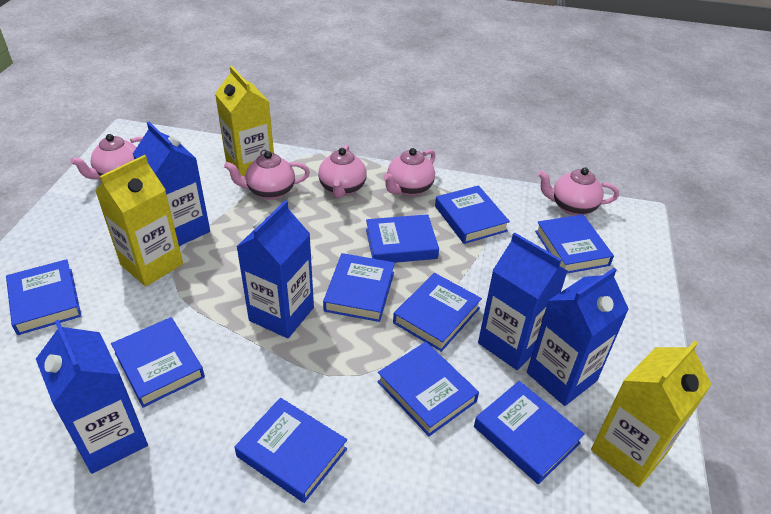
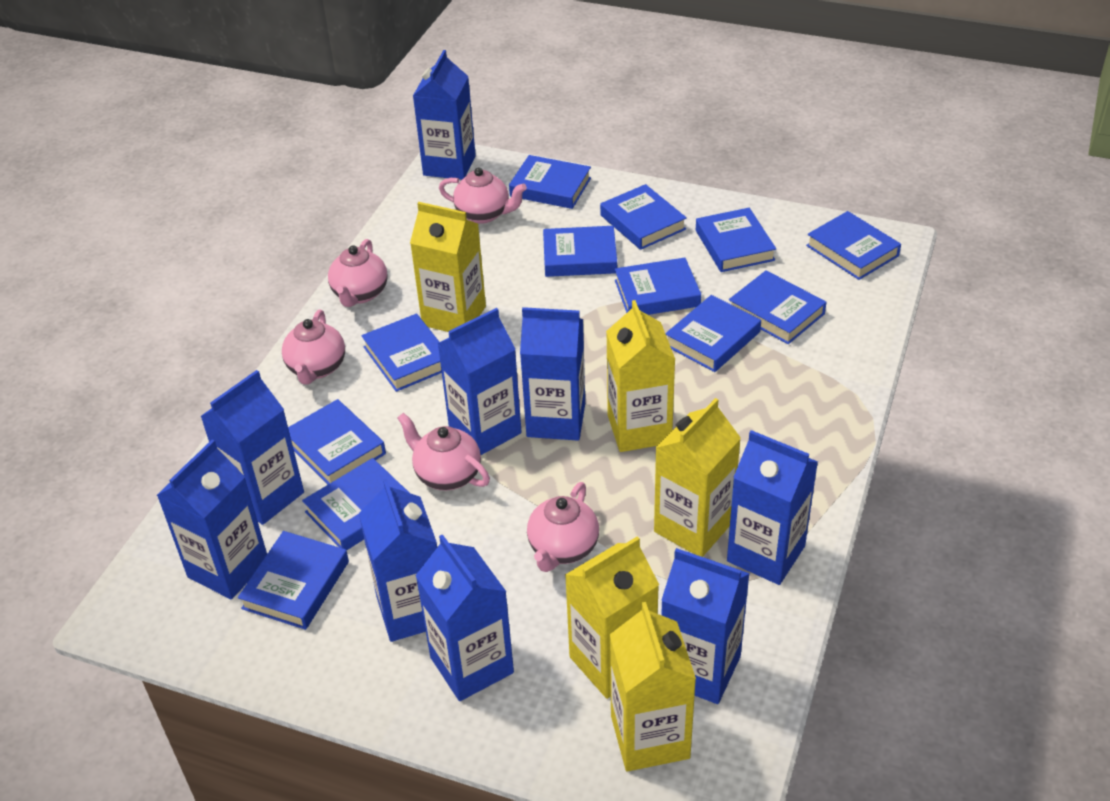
blue book: 10 -> 12
blue carton: 5 -> 9
yellow carton: 3 -> 5

